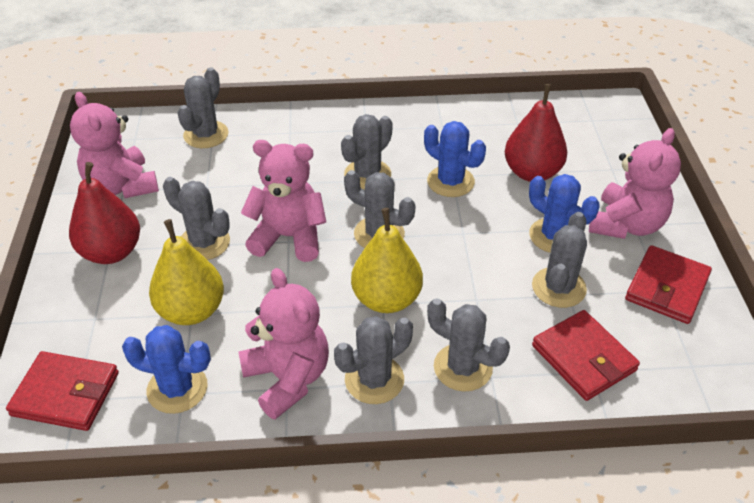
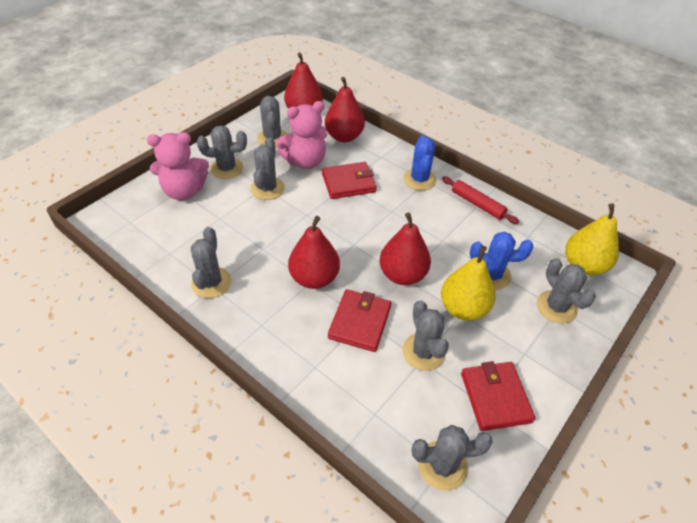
blue cactus: 3 -> 2
pink teddy bear: 4 -> 2
red pear: 2 -> 4
red rolling pin: 0 -> 1

